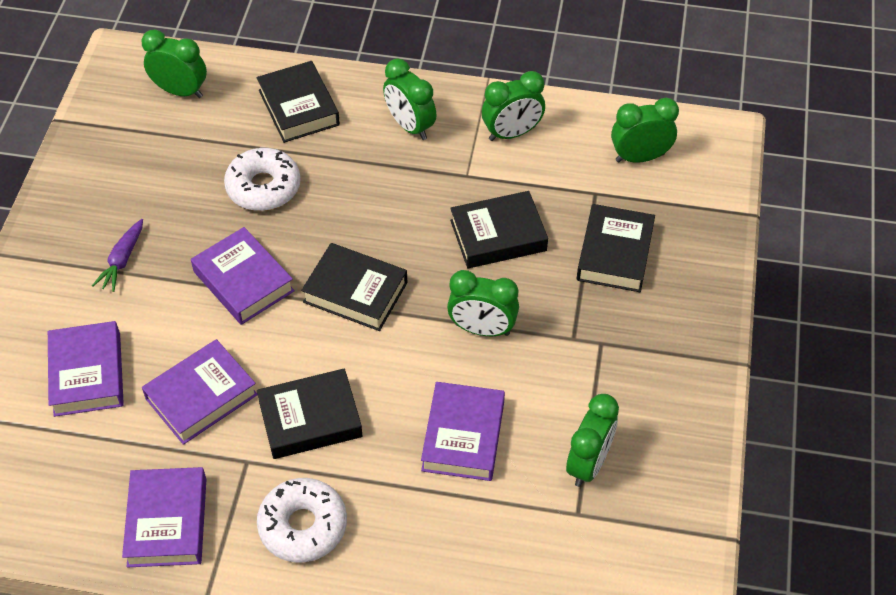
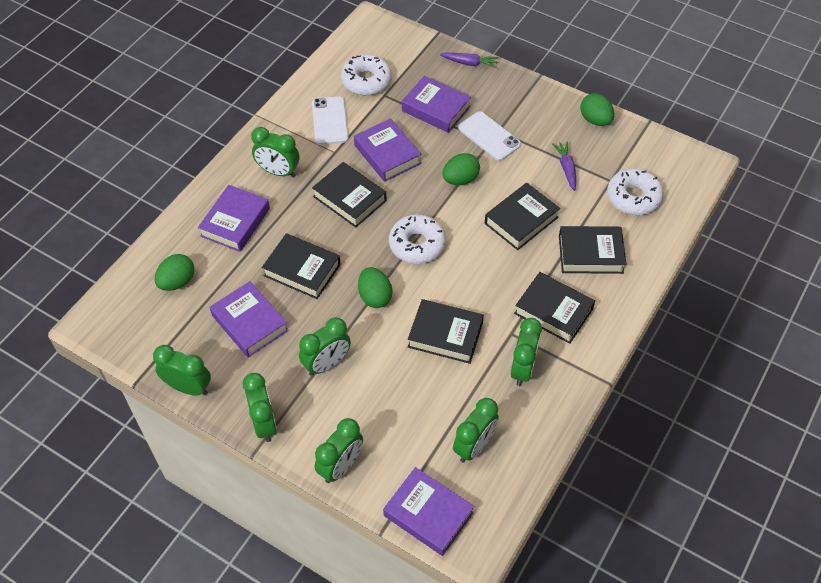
black book: 5 -> 6
green clock: 6 -> 7
green egg: 0 -> 4
purple carrot: 1 -> 2
white donut: 2 -> 3
white phone: 0 -> 2

